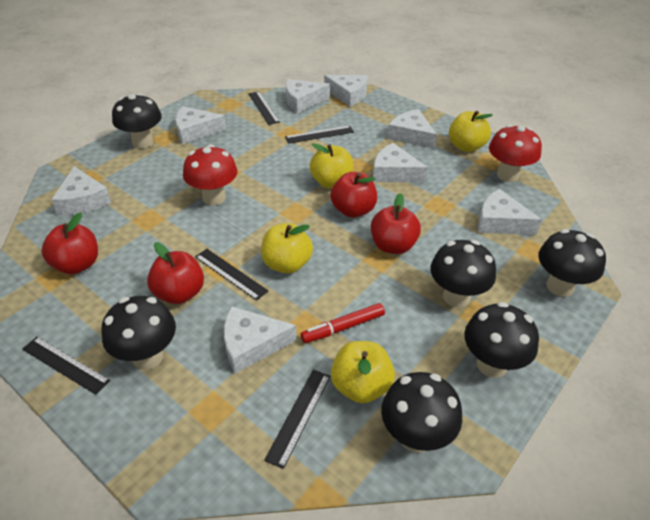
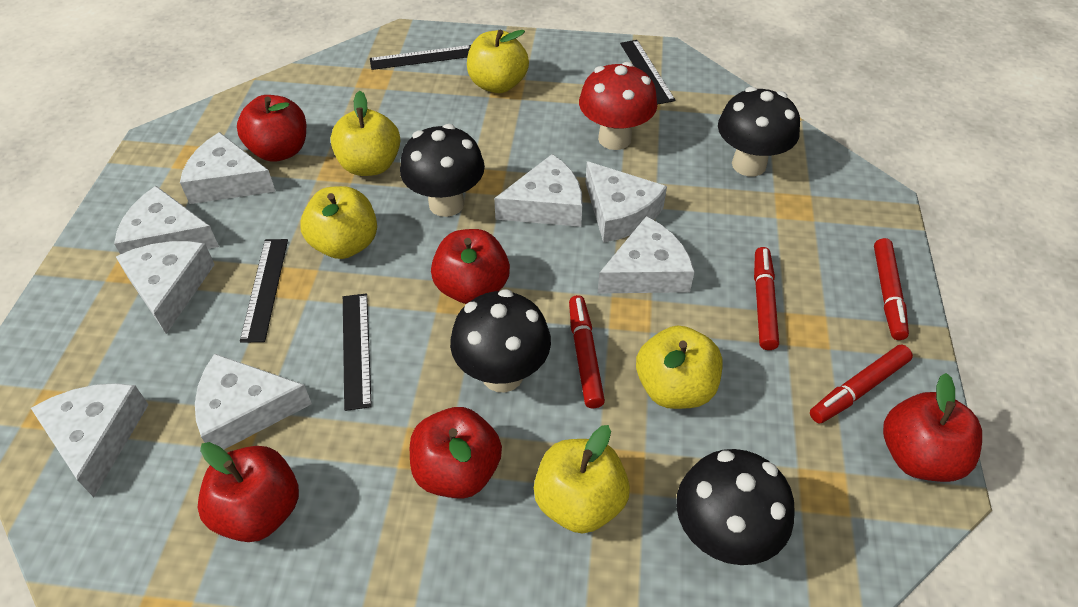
black mushroom: 6 -> 4
black ruler: 5 -> 4
red apple: 4 -> 5
red marker: 1 -> 4
red mushroom: 2 -> 1
yellow apple: 4 -> 5

